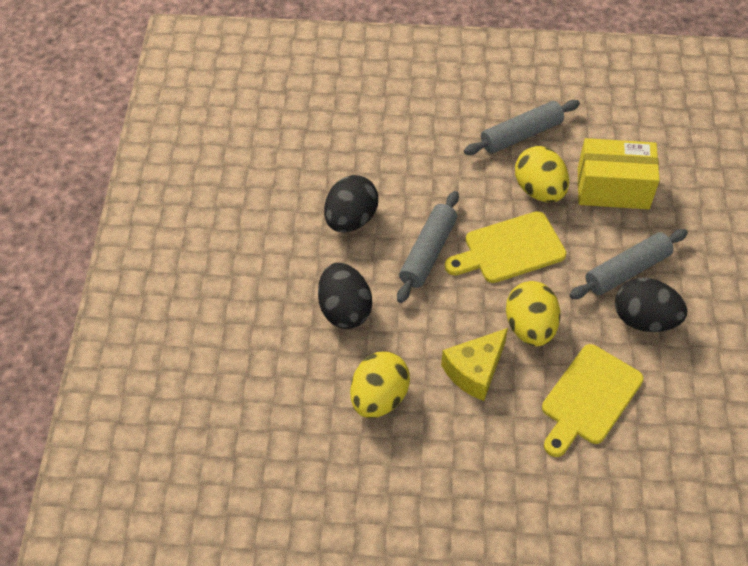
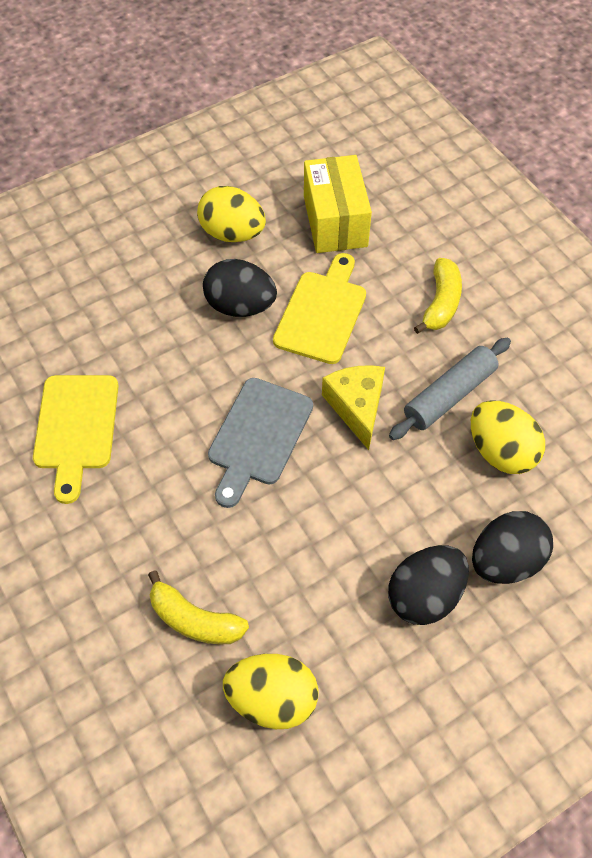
grey cutting board: 0 -> 1
grey rolling pin: 3 -> 1
yellow banana: 0 -> 2

